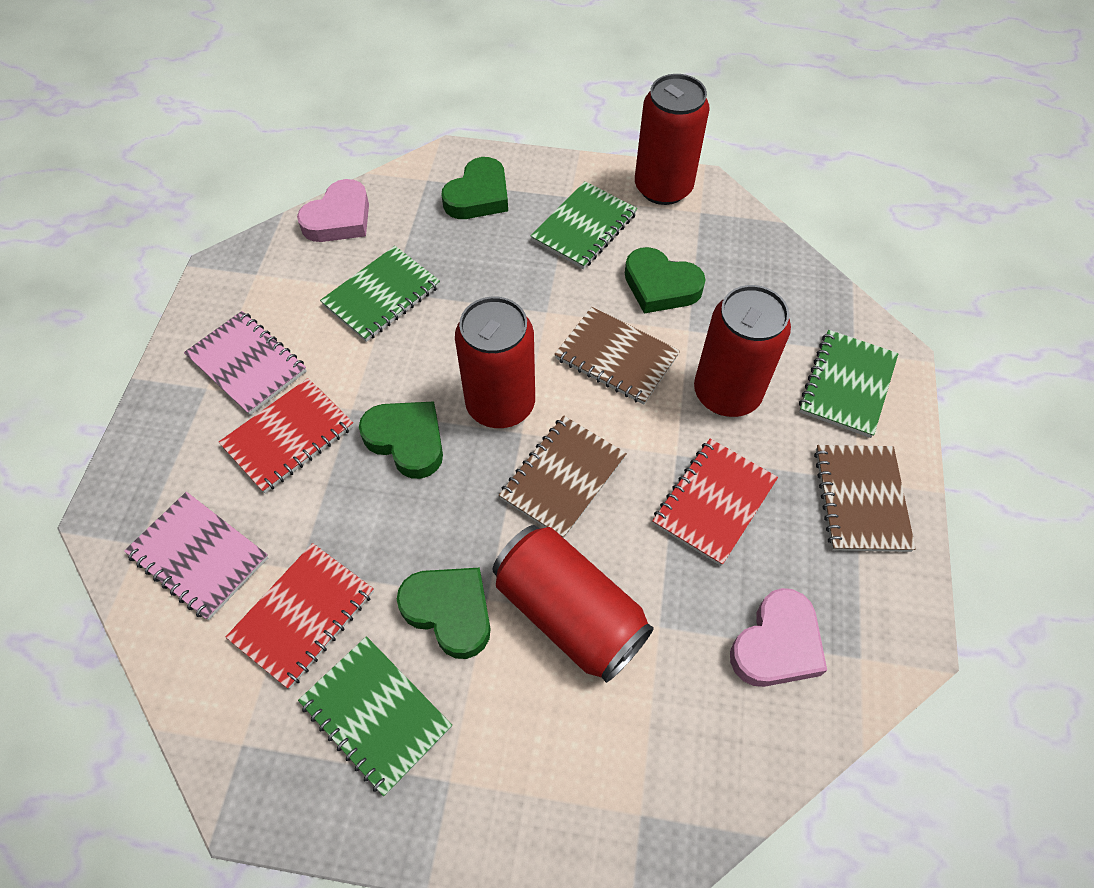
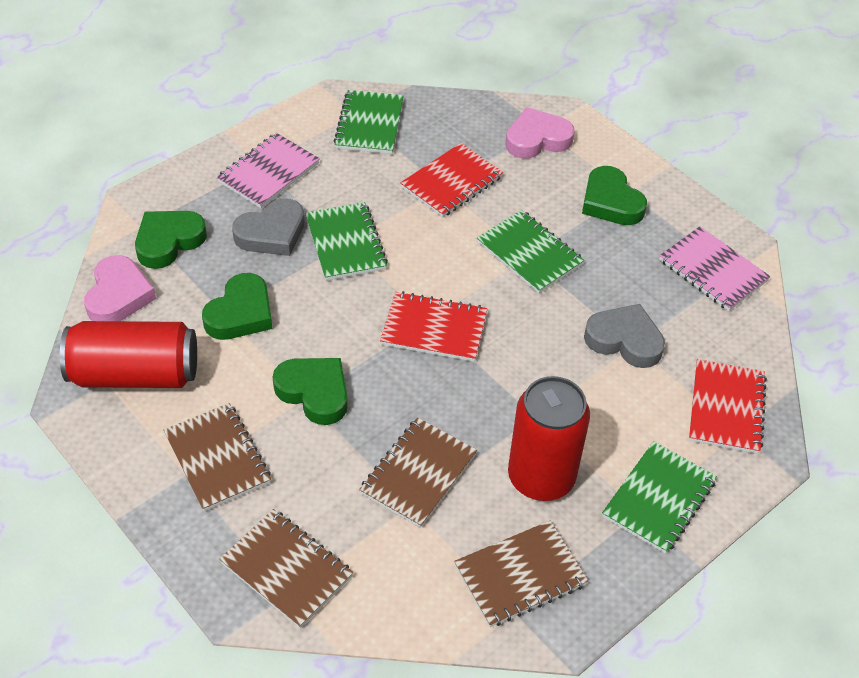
brown notebook: 3 -> 4
grey heart: 0 -> 2
red can: 4 -> 2

